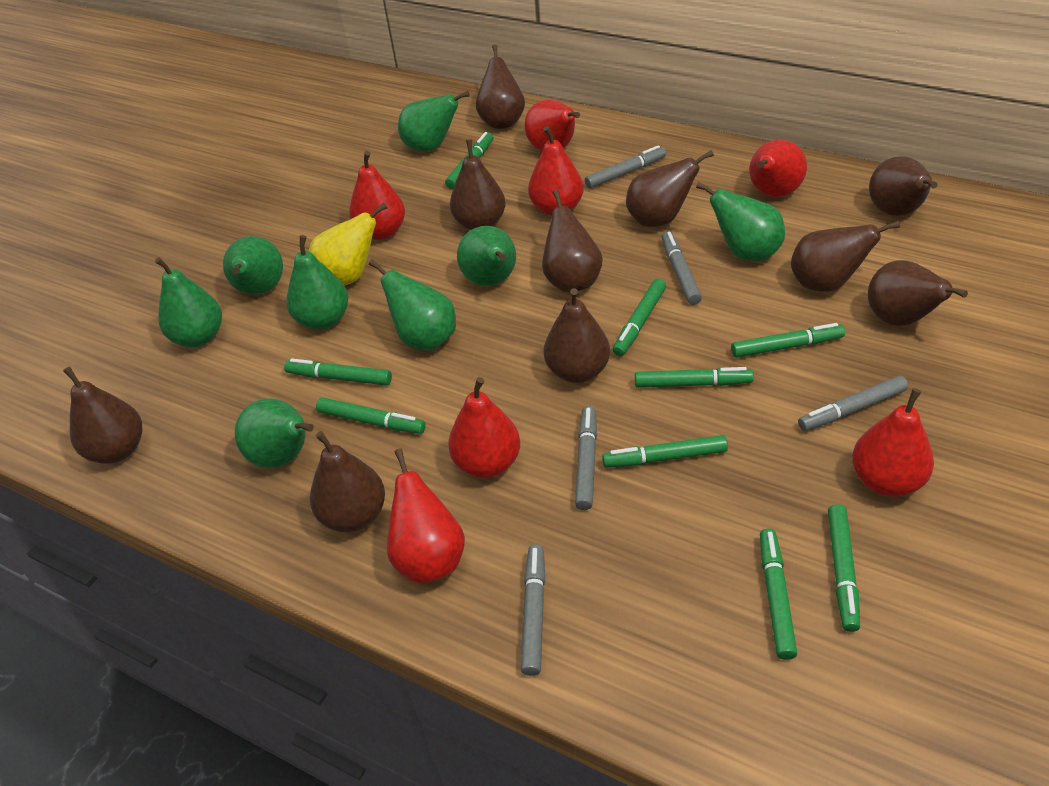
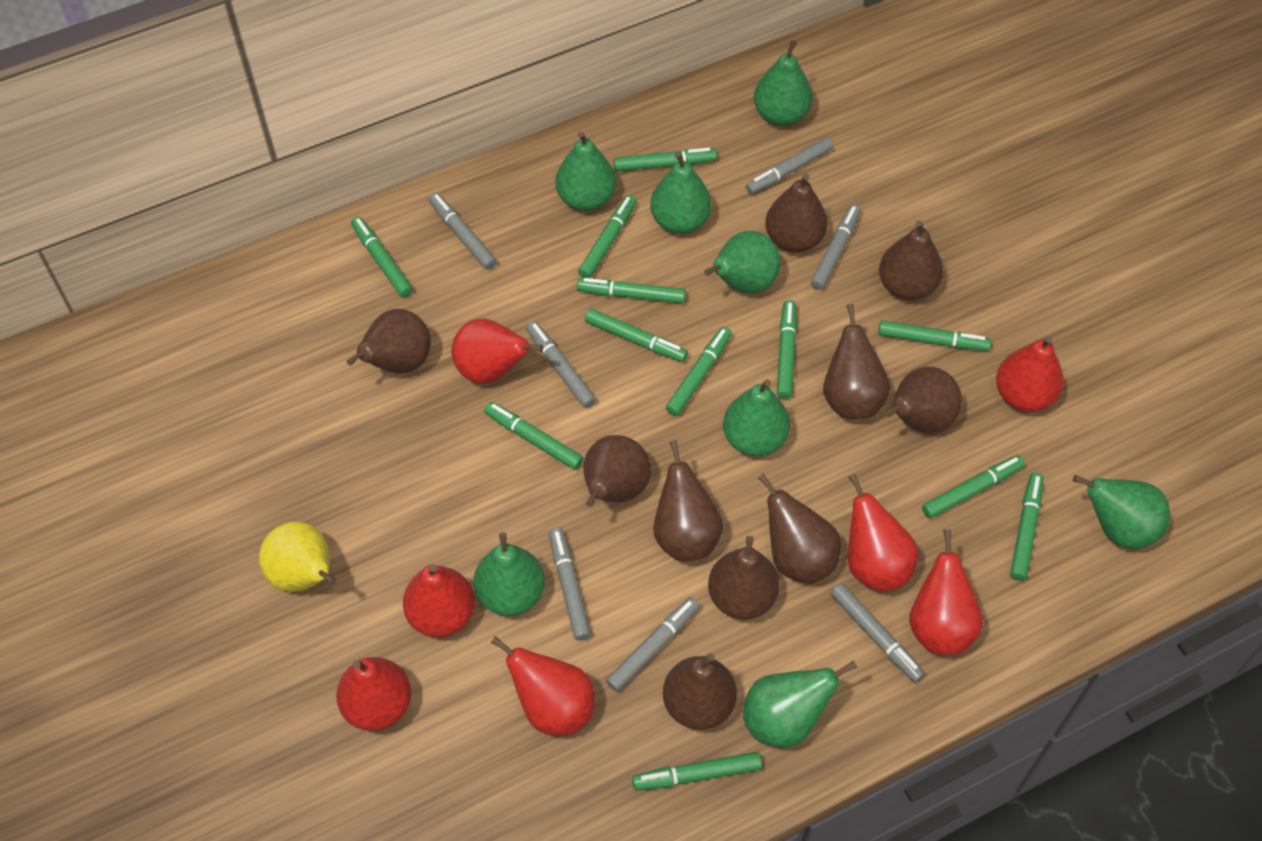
green marker: 9 -> 12
grey marker: 5 -> 7

